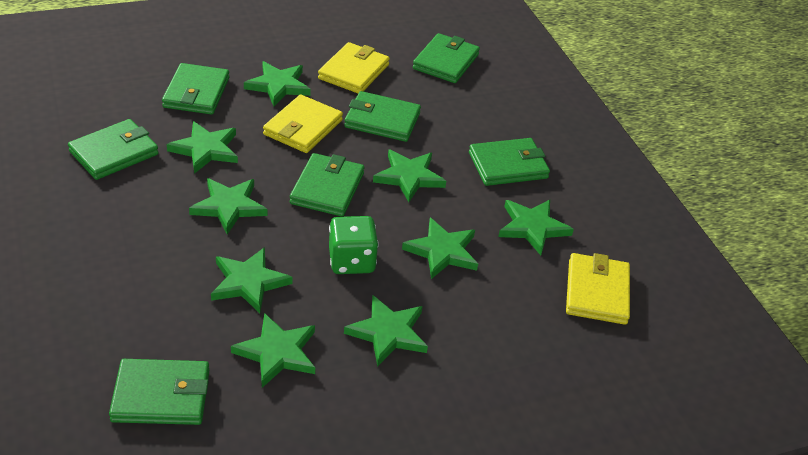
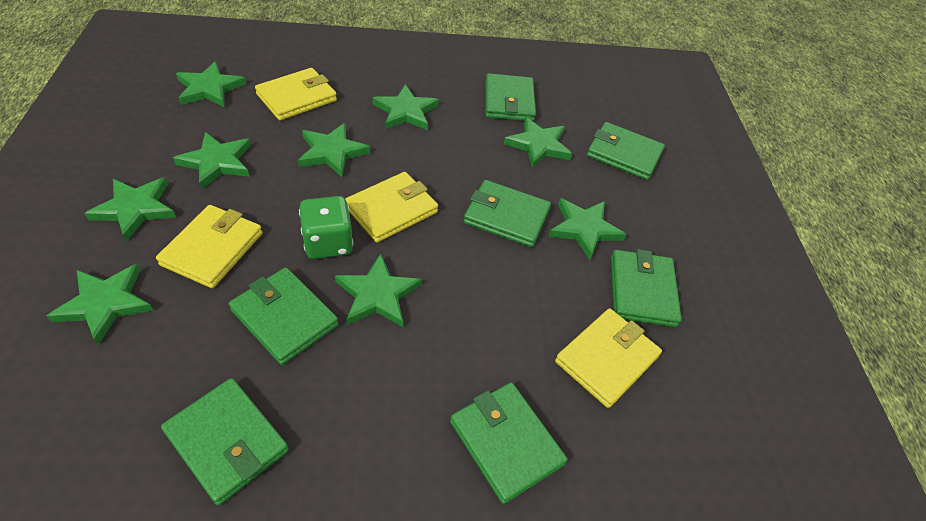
yellow wallet: 3 -> 4

